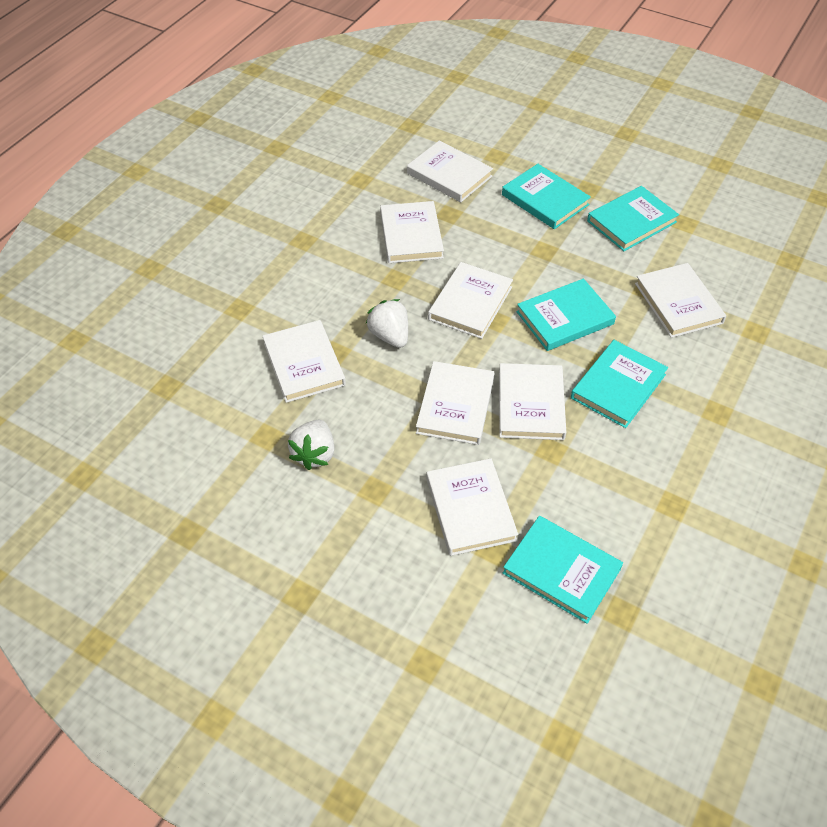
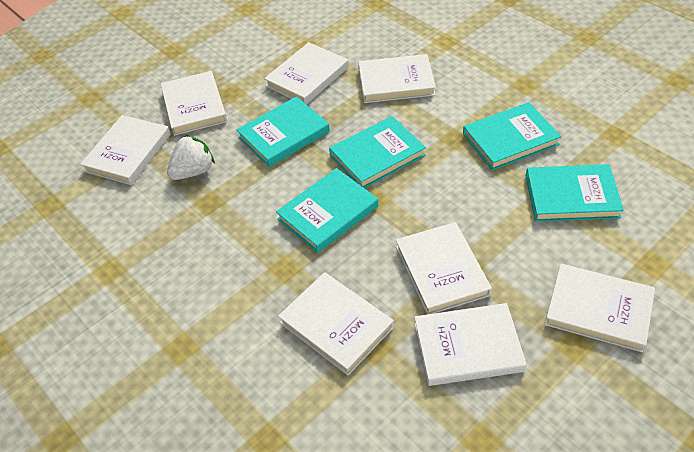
white strawberry: 2 -> 1

